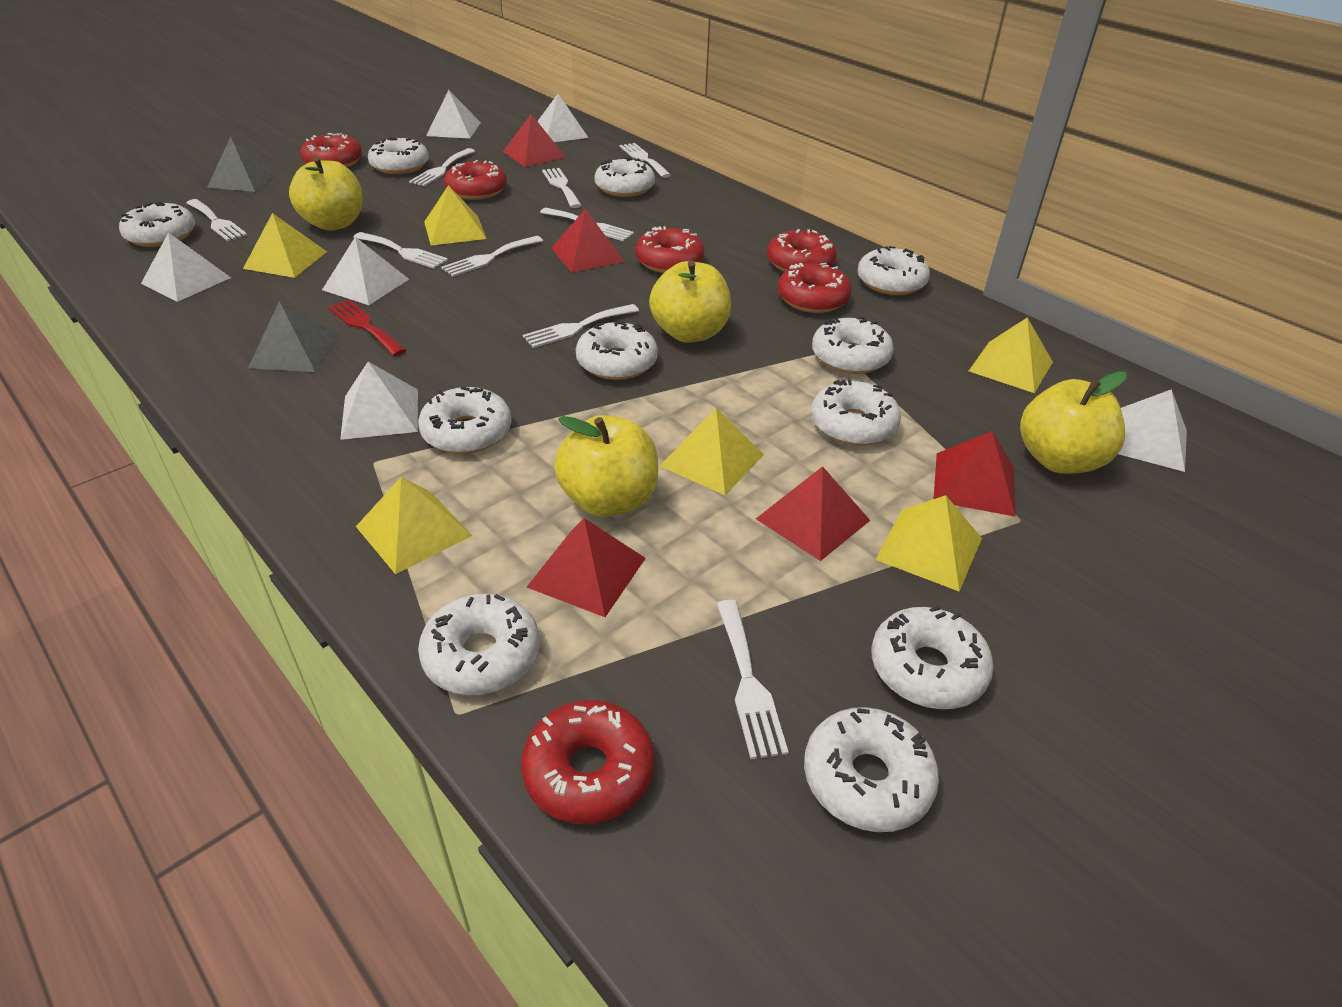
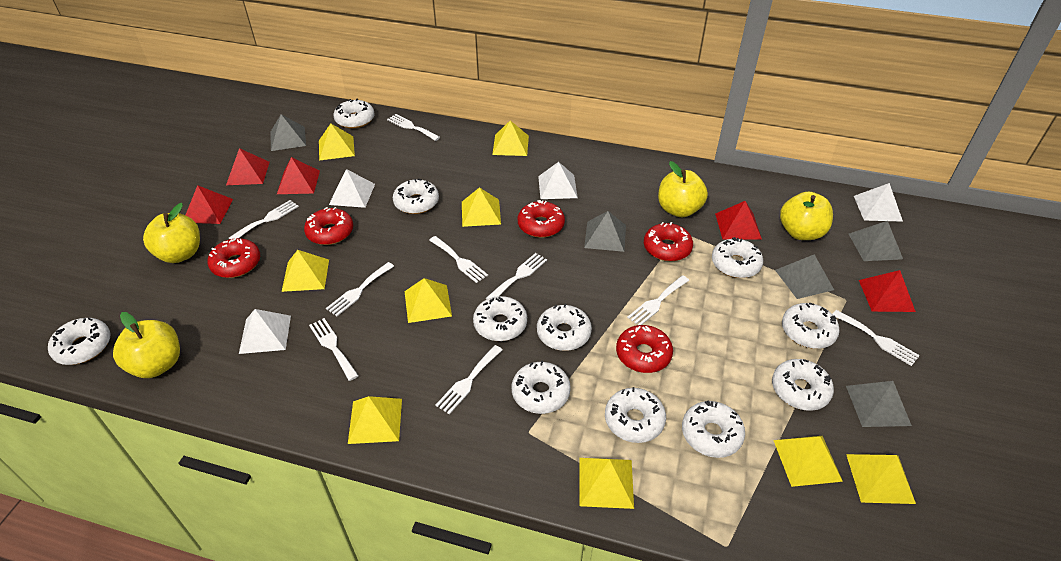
grey pyramid: 2 -> 5
red donut: 6 -> 5
red fork: 1 -> 0
white pyramid: 6 -> 4
yellow pyramid: 6 -> 9

